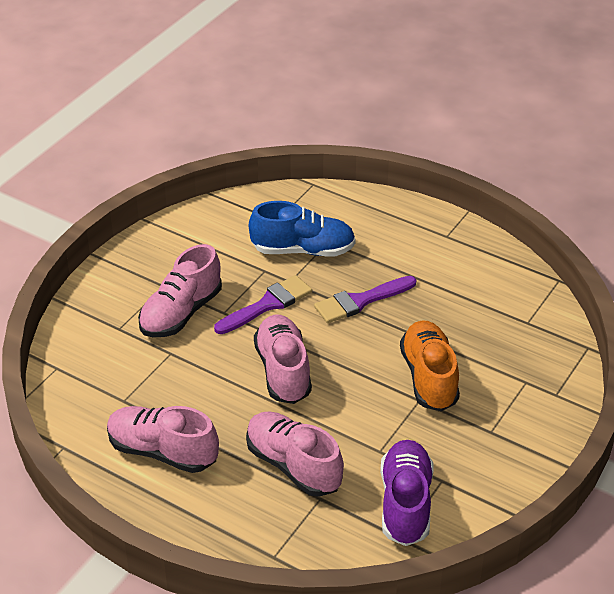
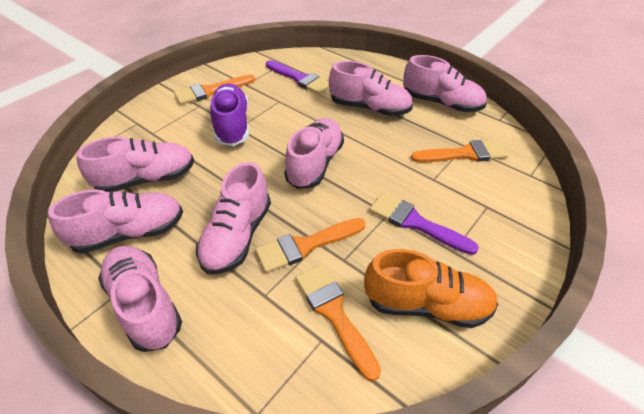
blue shoe: 1 -> 0
orange brush: 0 -> 4
pink shoe: 4 -> 7

